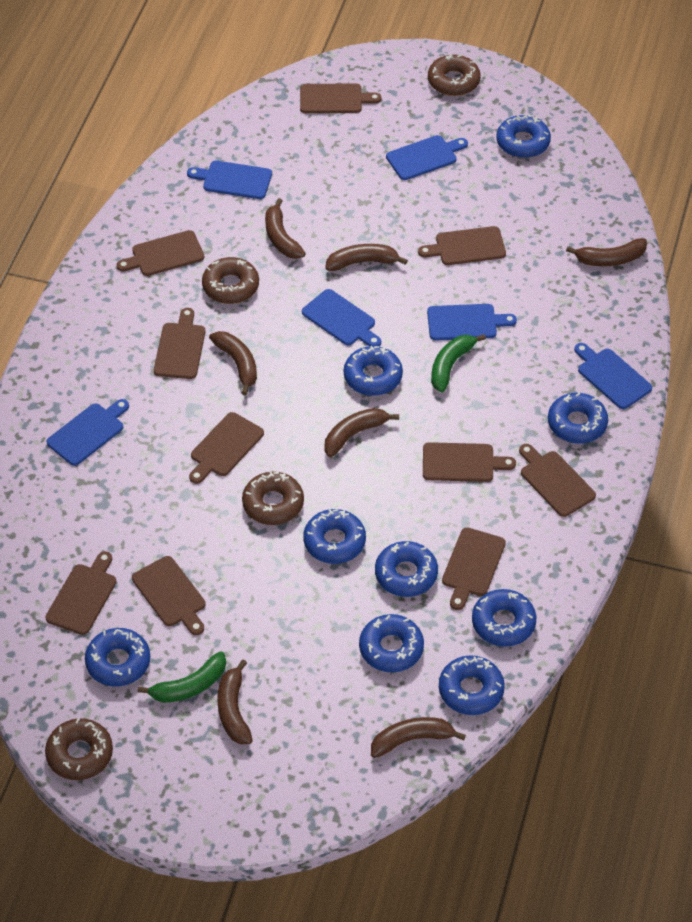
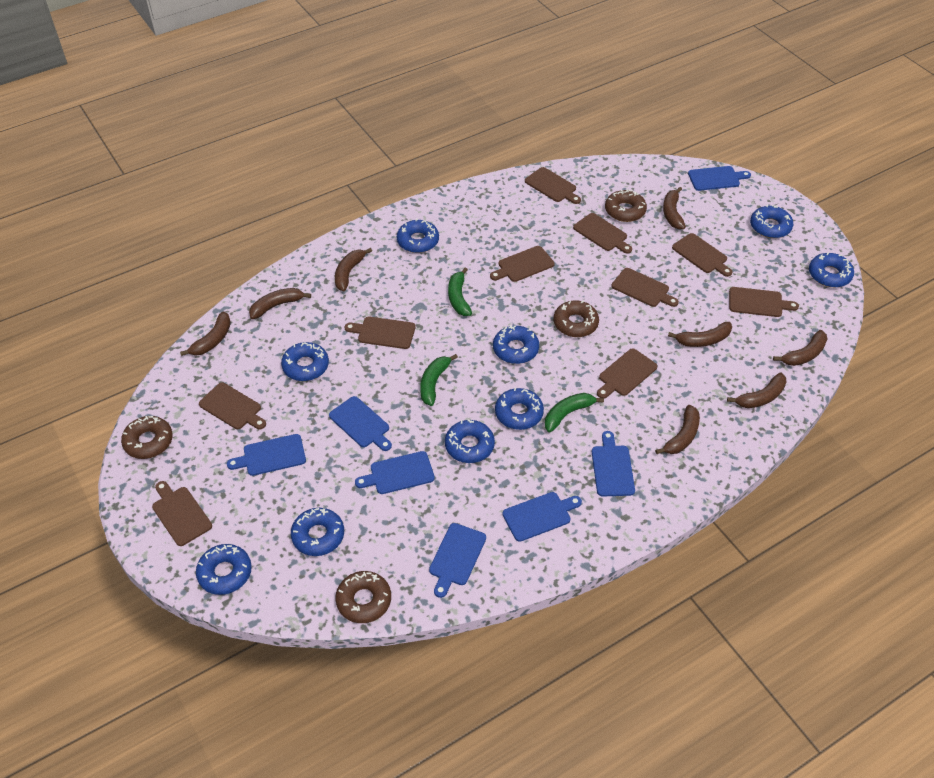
blue cutting board: 6 -> 7
brown banana: 7 -> 8
green banana: 2 -> 3

